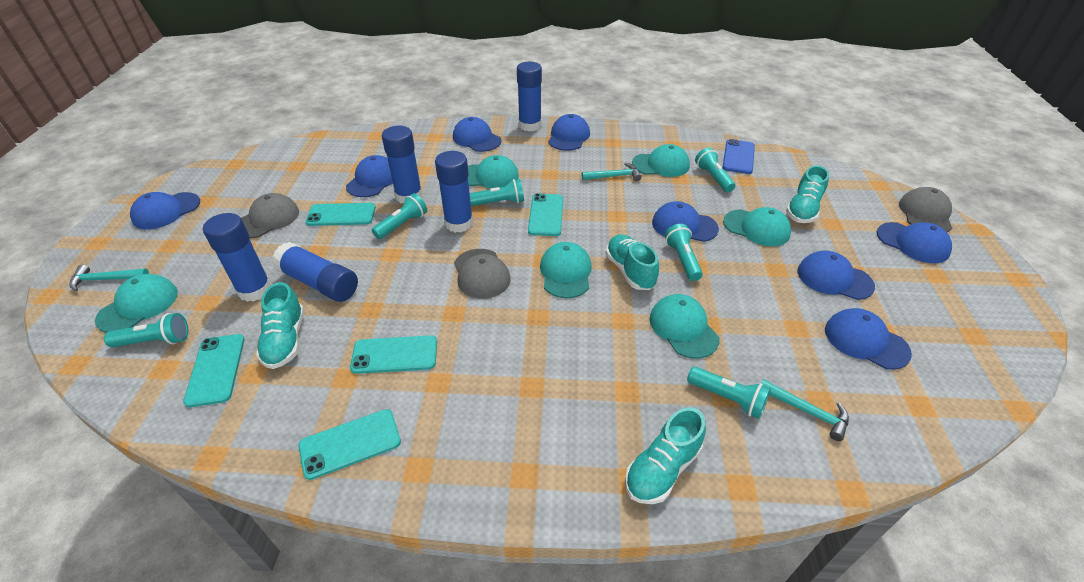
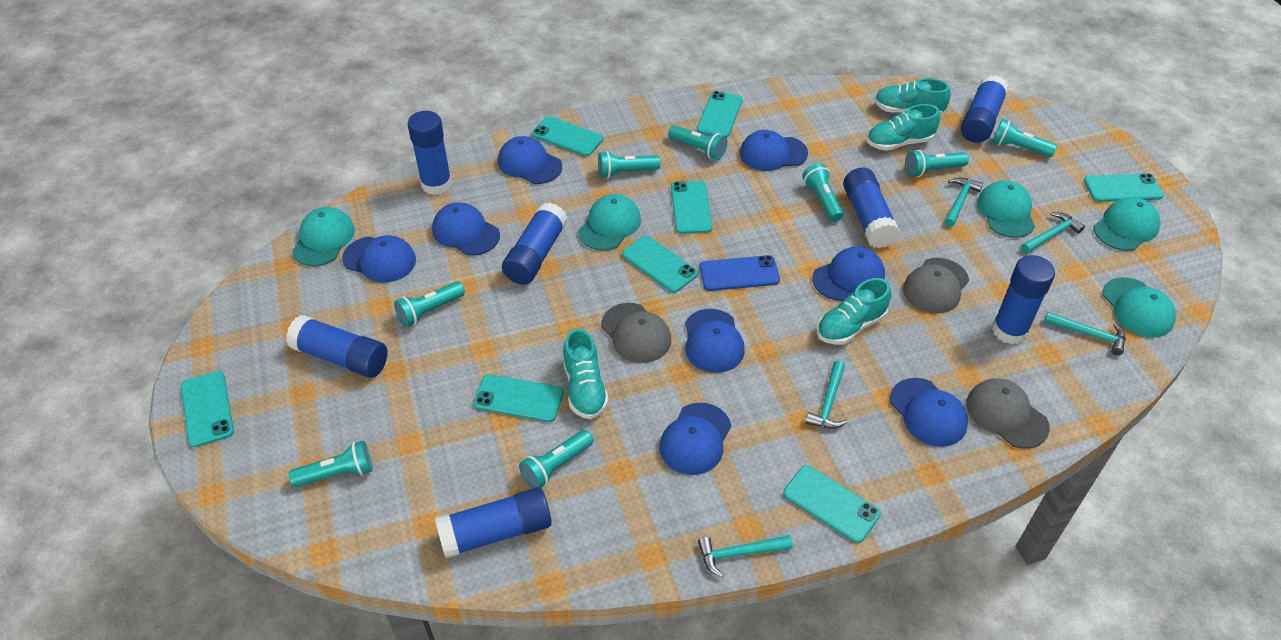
blue glue stick: 5 -> 7
turquoise cap: 6 -> 5
turquoise flashlight: 6 -> 8
turquoise hammer: 3 -> 5
turquoise phone: 5 -> 8

